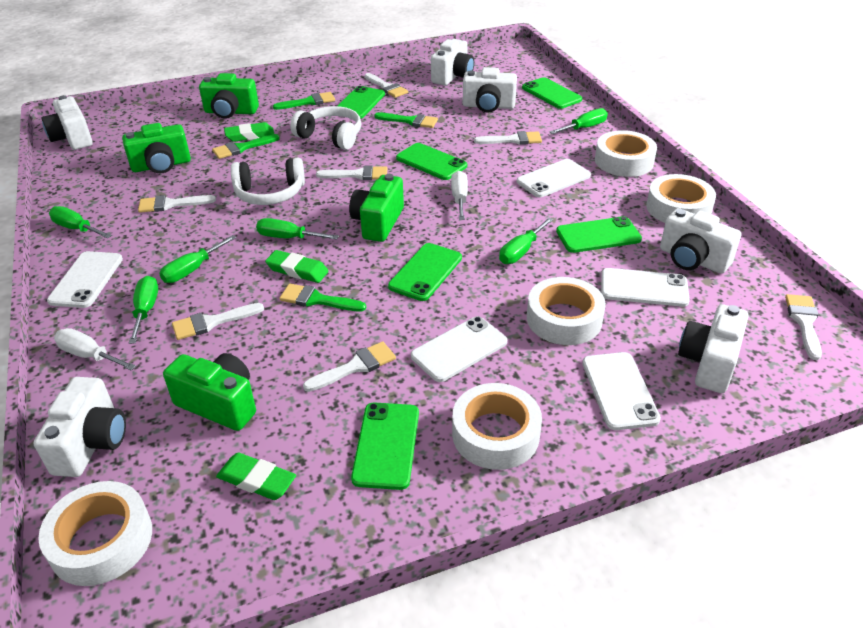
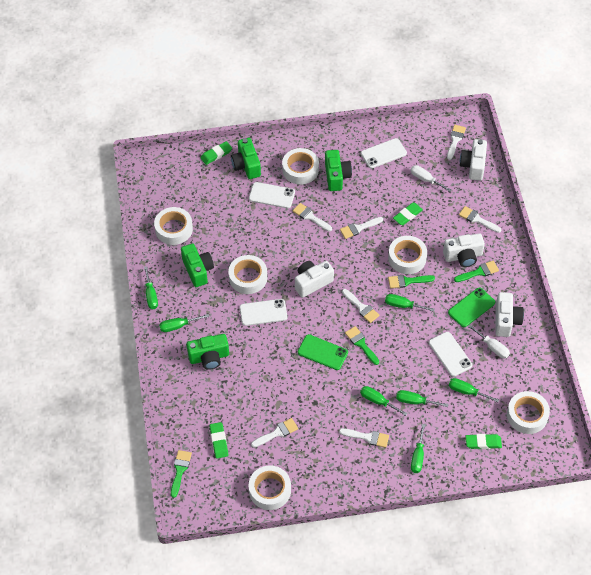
green eraser: 3 -> 4
green phone: 6 -> 2
green screwdriver: 6 -> 7
white camera: 6 -> 4
white headphones: 2 -> 0
white phone: 5 -> 4
white tape: 5 -> 6

